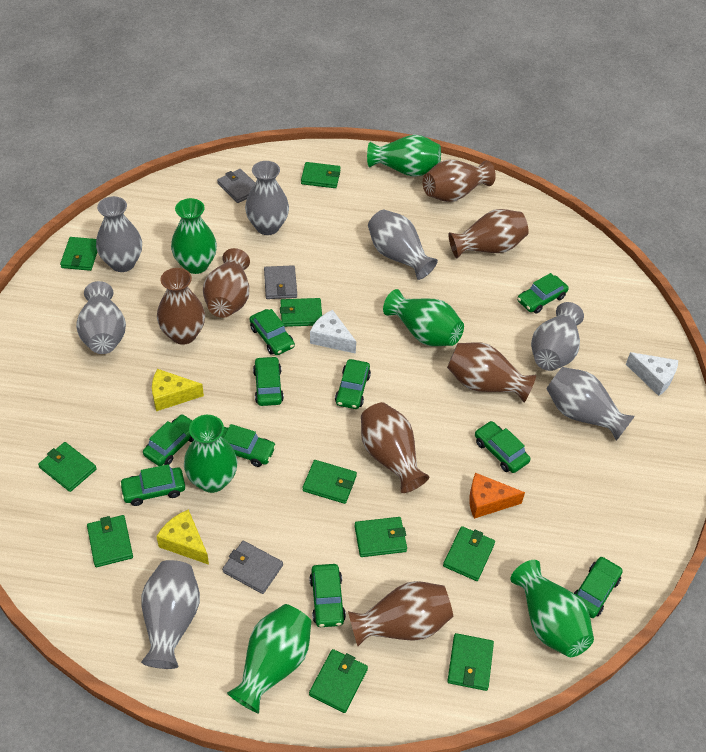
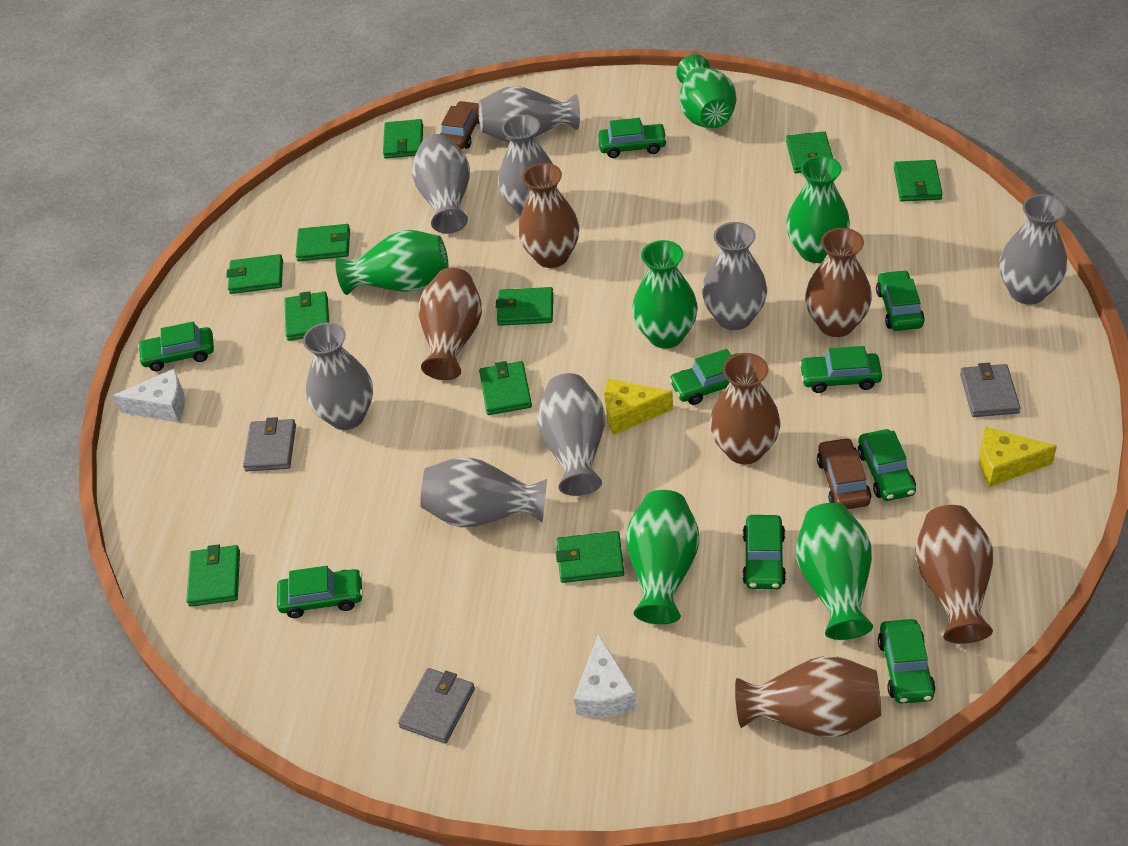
brown car: 0 -> 2
brown vase: 7 -> 6
green car: 10 -> 9
grey vase: 7 -> 8
orange cheese: 1 -> 0

